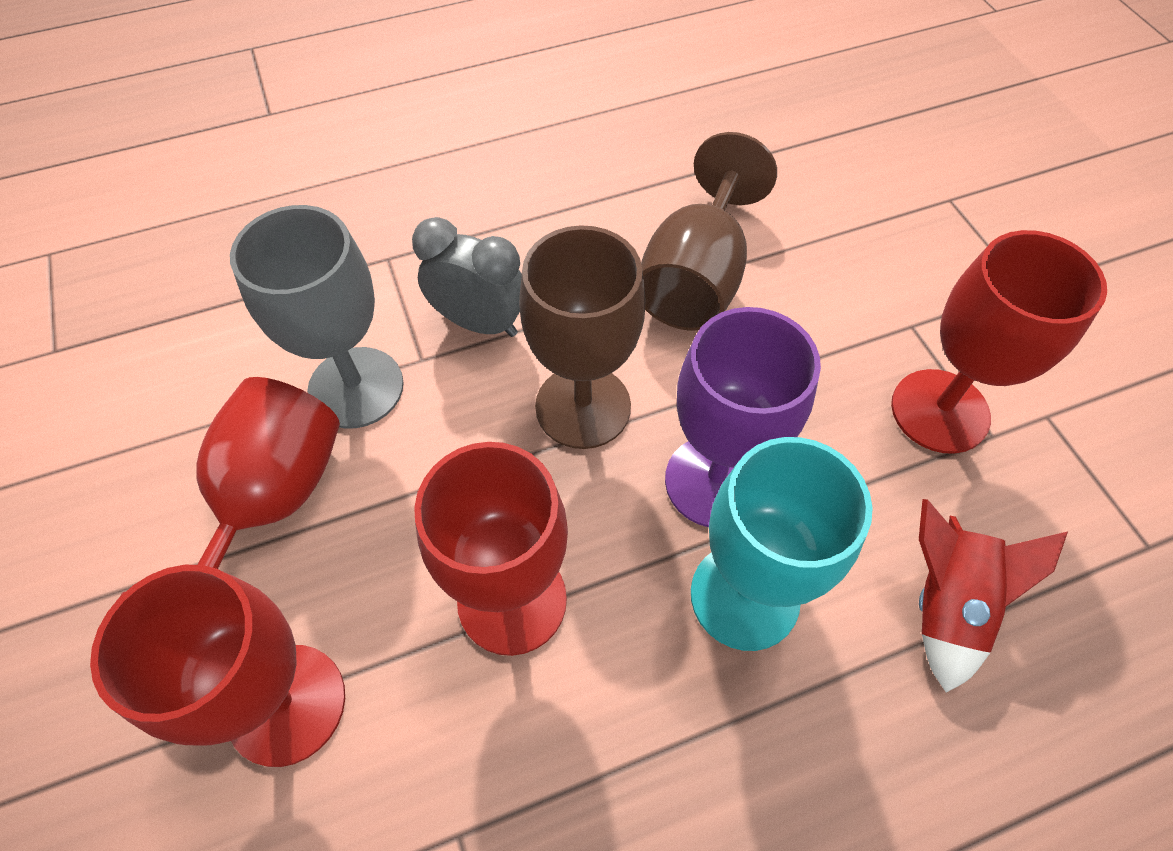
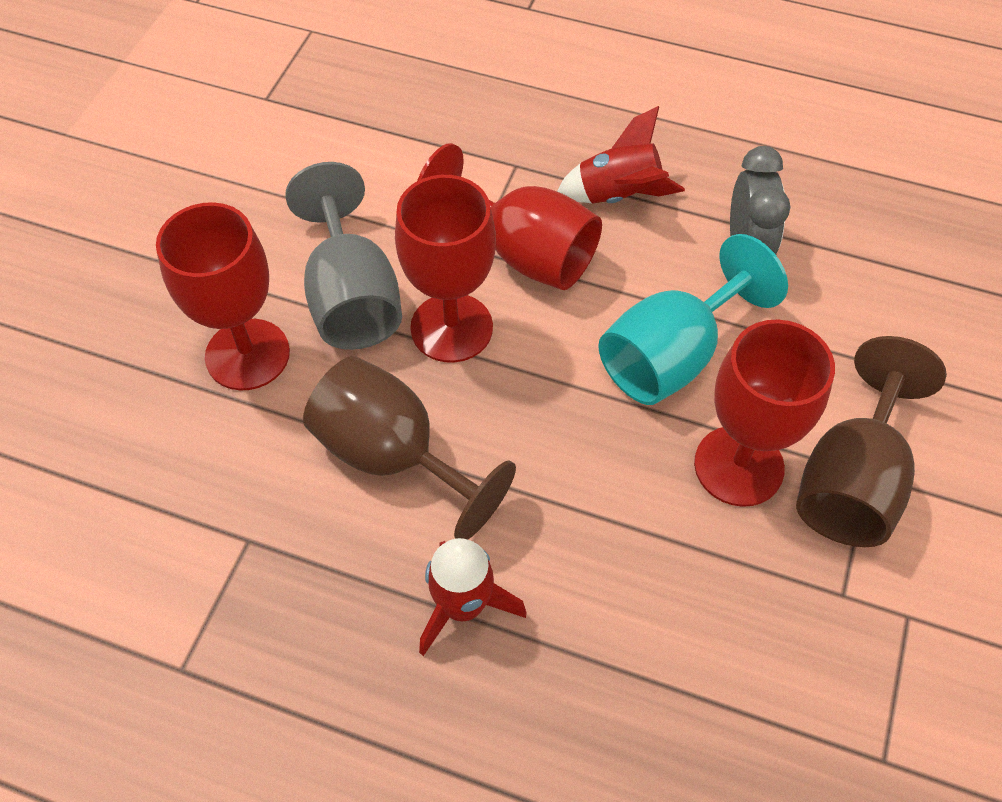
purple goblet: 1 -> 0
red rocket: 1 -> 2

